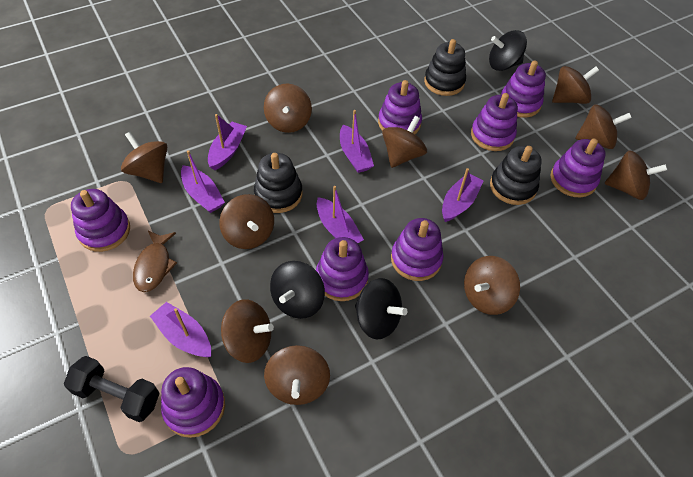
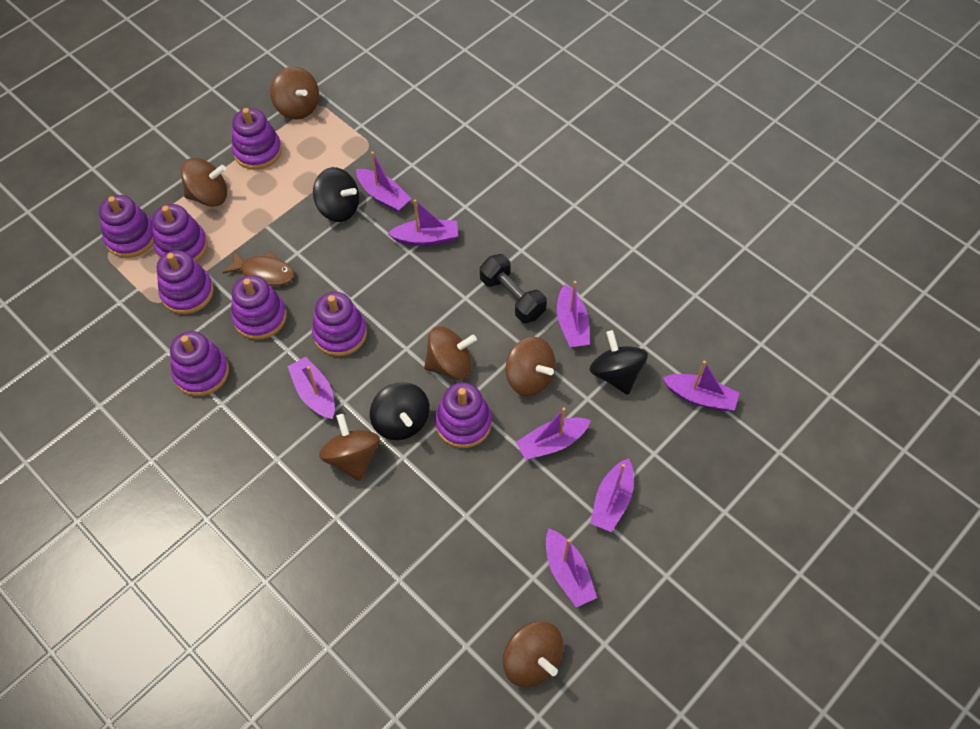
black stacking toy: 3 -> 0
brown spinning top: 10 -> 6
purple boat: 6 -> 8

